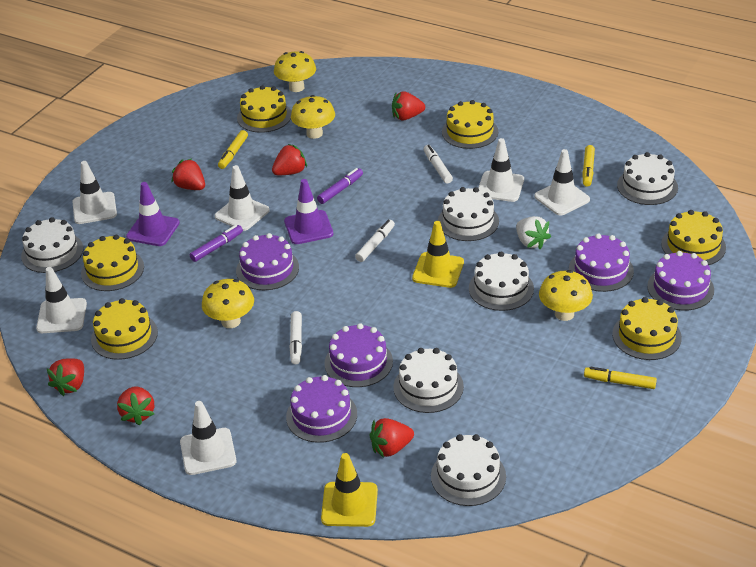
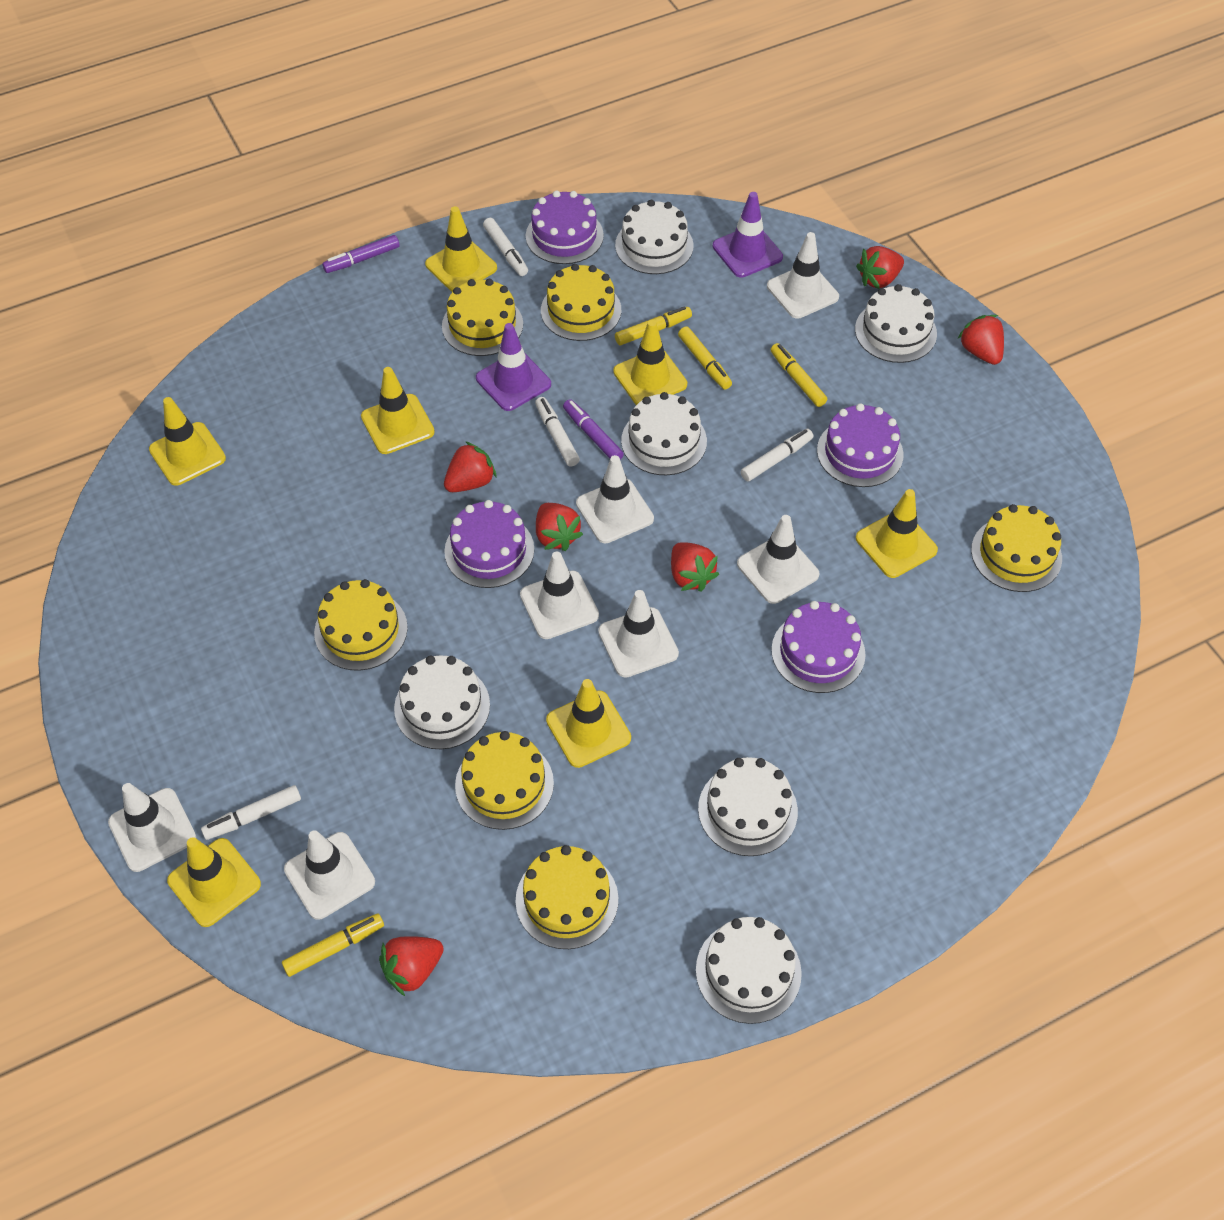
purple cake: 5 -> 4
white marker: 3 -> 4
white strawberry: 1 -> 0
white traffic cone: 6 -> 7
yellow marker: 3 -> 4
yellow mushroom: 4 -> 0
yellow traffic cone: 2 -> 7

